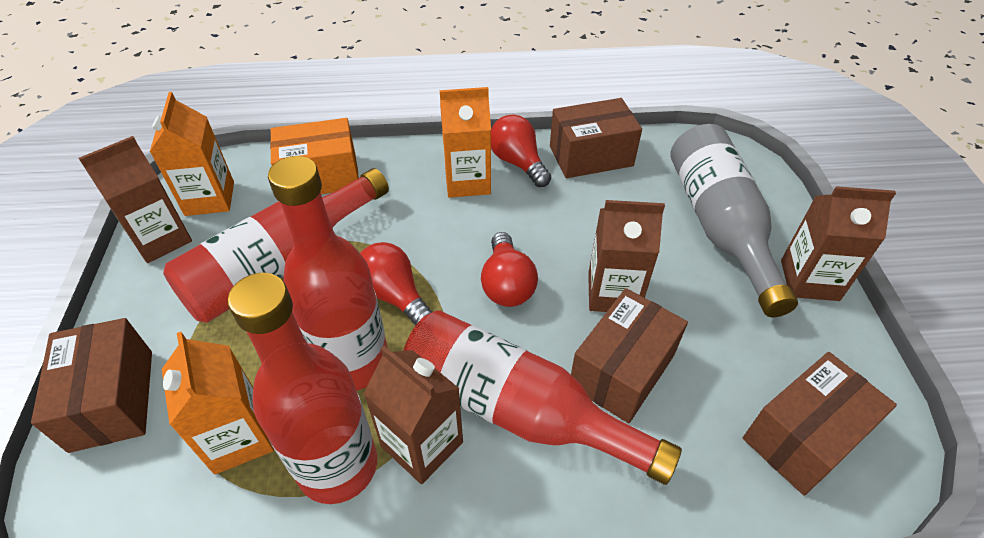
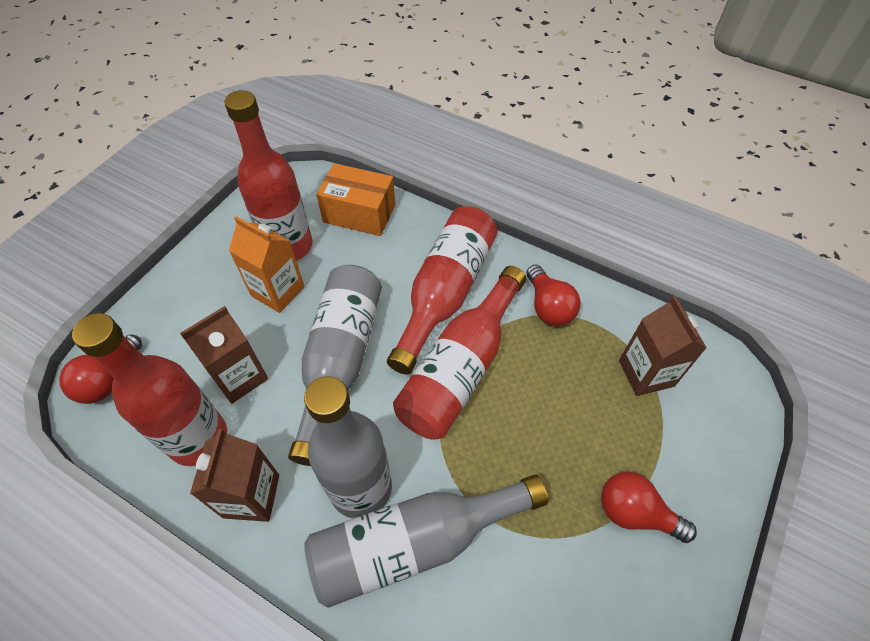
brown box: 4 -> 0
brown carton: 4 -> 3
grey bottle: 1 -> 3
orange carton: 3 -> 1

